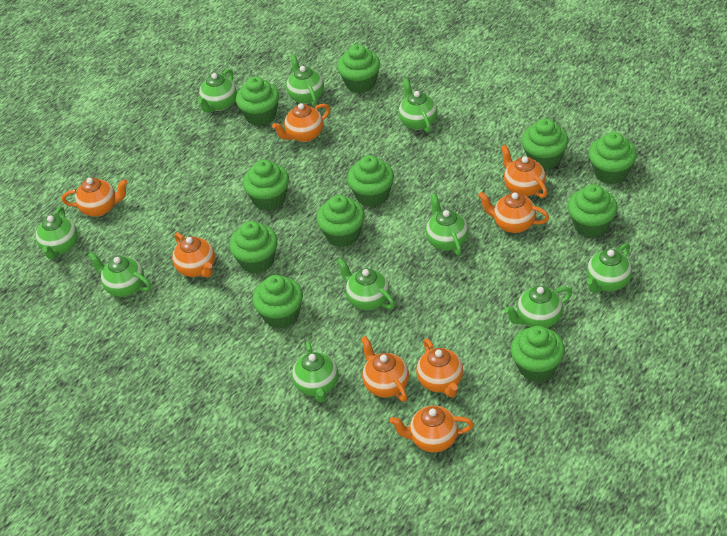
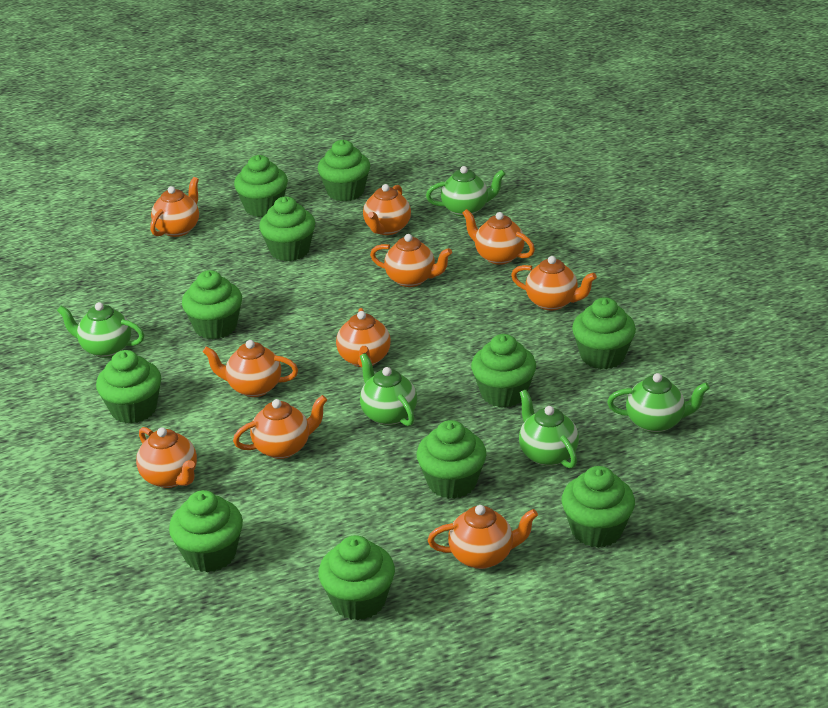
green teapot: 10 -> 5
orange teapot: 8 -> 10

